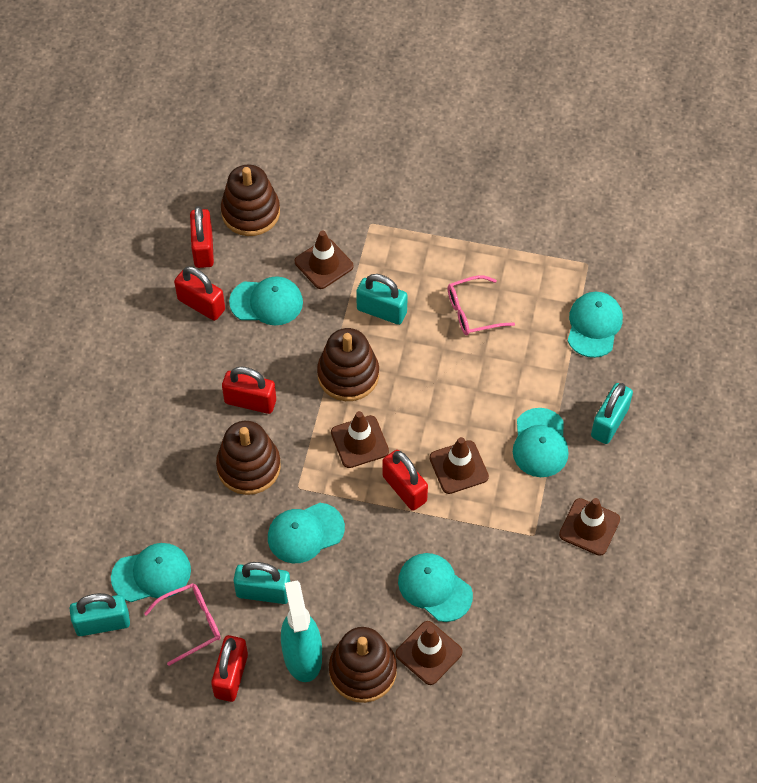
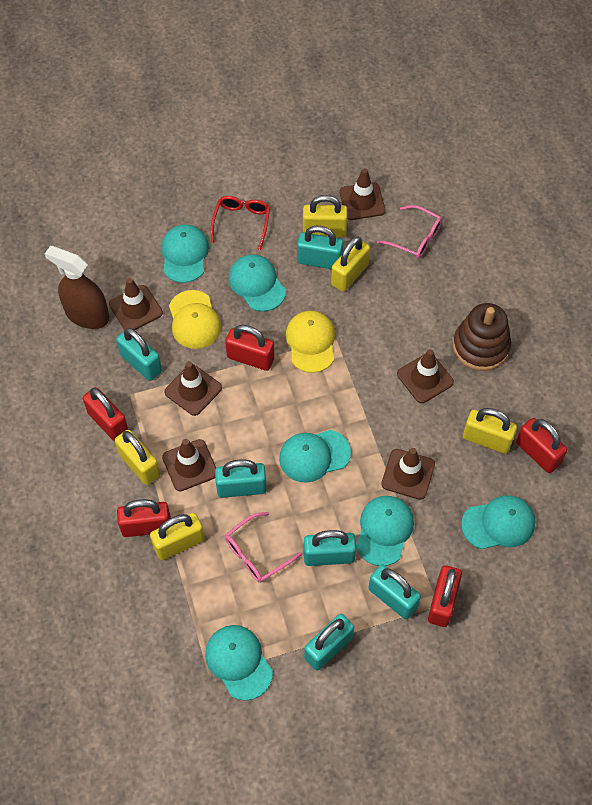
brown spray bottle: 0 -> 1
brown stacking toy: 4 -> 1
brown traffic cone: 5 -> 6
red glasses: 0 -> 1
turquoise padlock: 4 -> 6
turquoise spray bottle: 1 -> 0
yellow cap: 0 -> 2
yellow padlock: 0 -> 5

